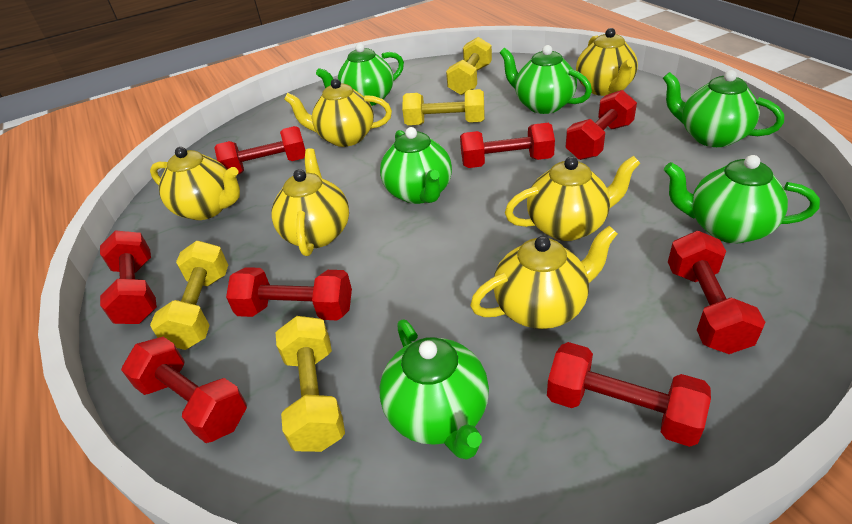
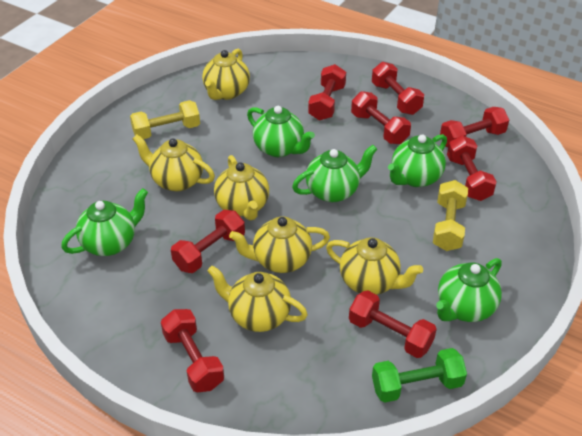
green dumbbell: 0 -> 1
green teapot: 6 -> 5
yellow dumbbell: 4 -> 2

